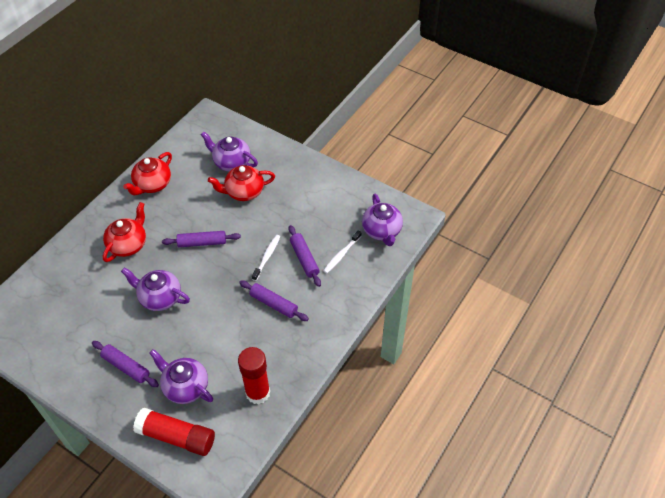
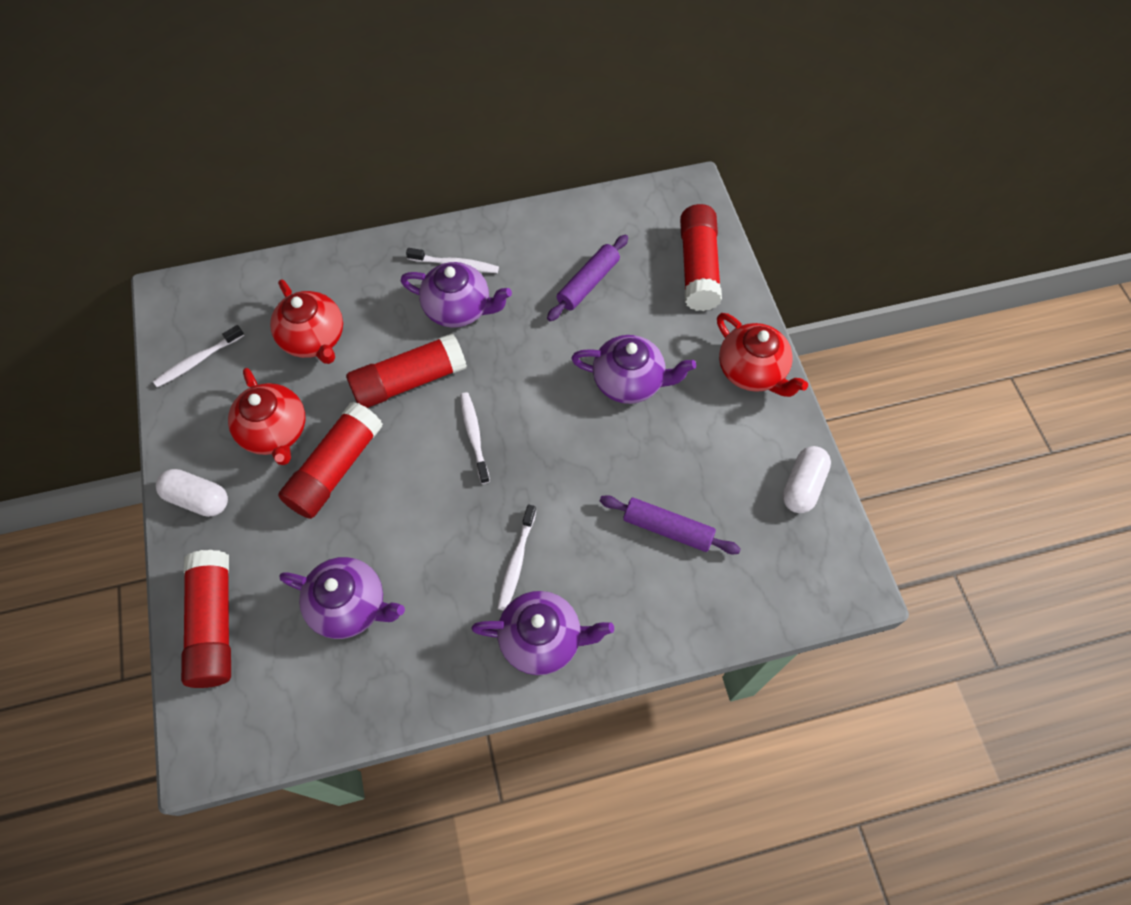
purple rolling pin: 4 -> 2
red glue stick: 2 -> 4
white capsule: 0 -> 2
white toothbrush: 2 -> 4

